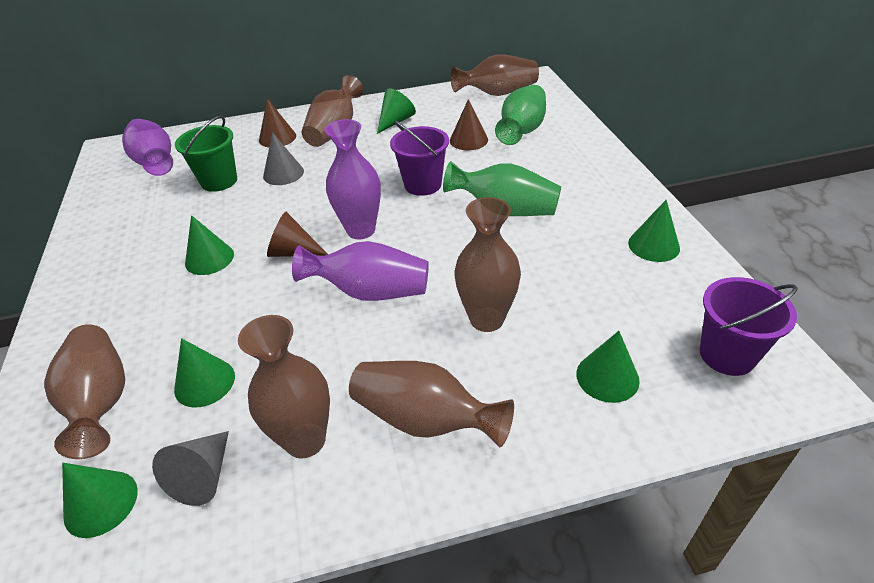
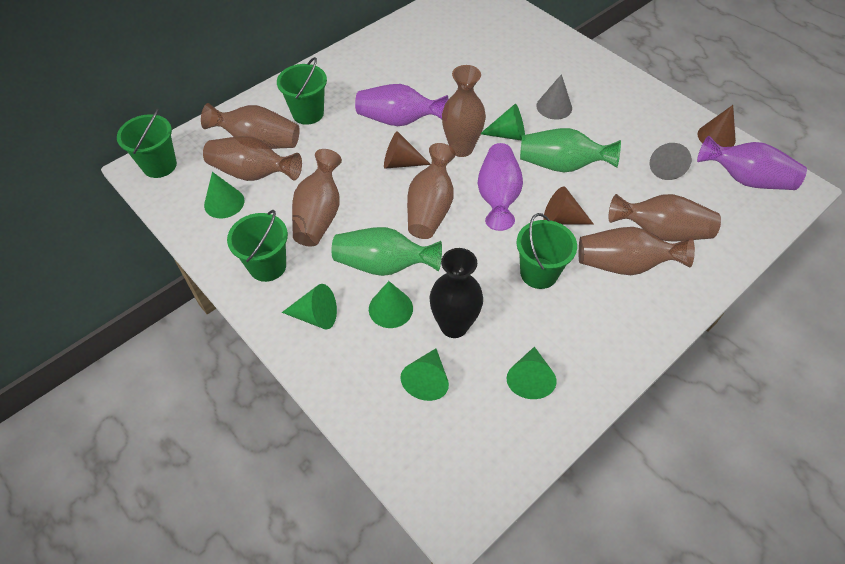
black vase: 0 -> 1
brown vase: 6 -> 7
green bucket: 1 -> 4
purple bucket: 2 -> 0

